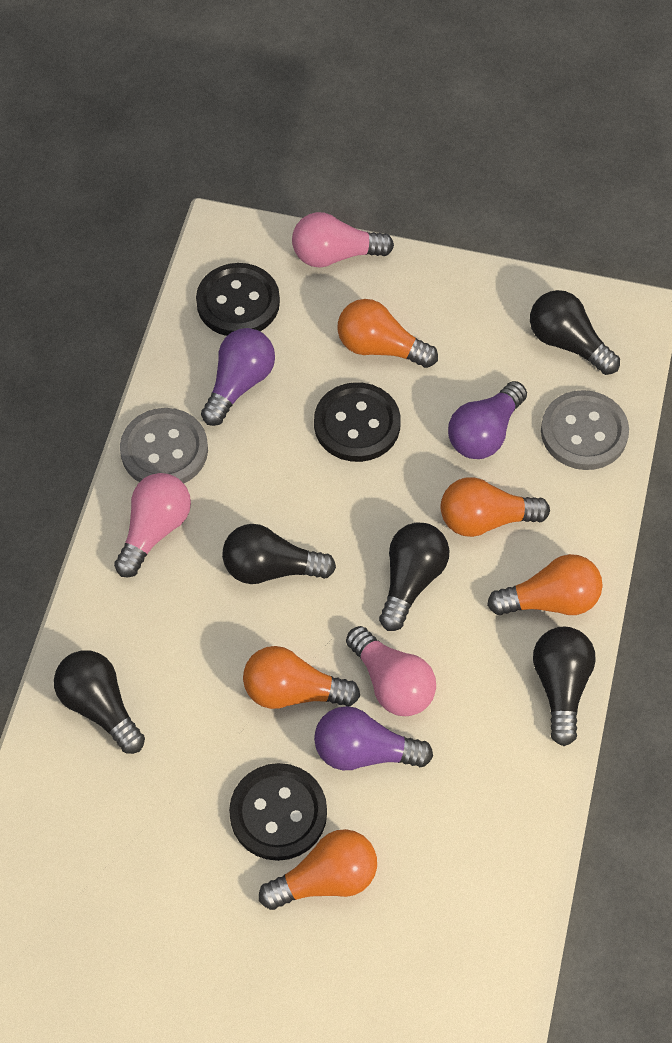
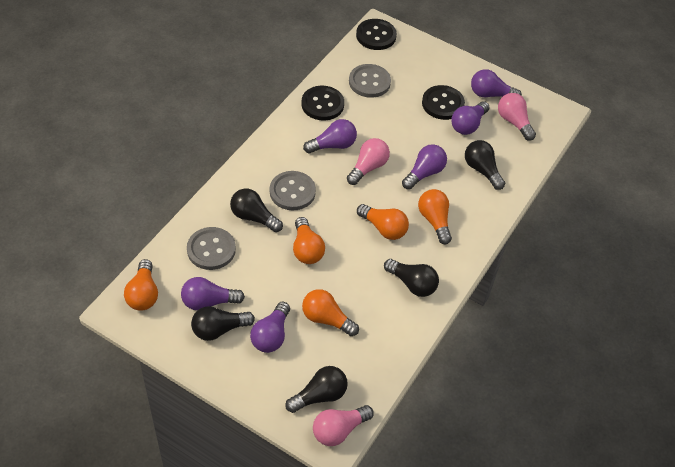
grey button: 2 -> 3
purple light bulb: 3 -> 6

